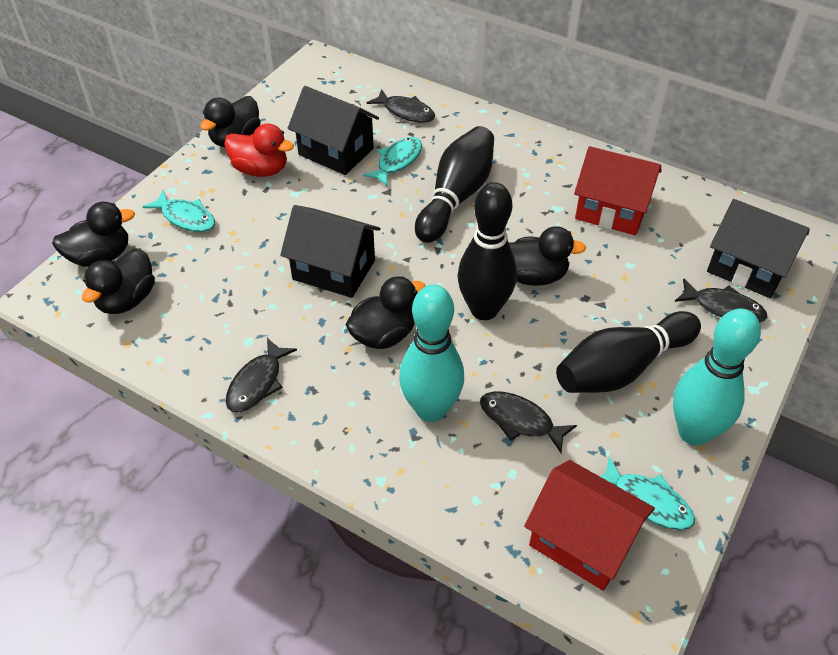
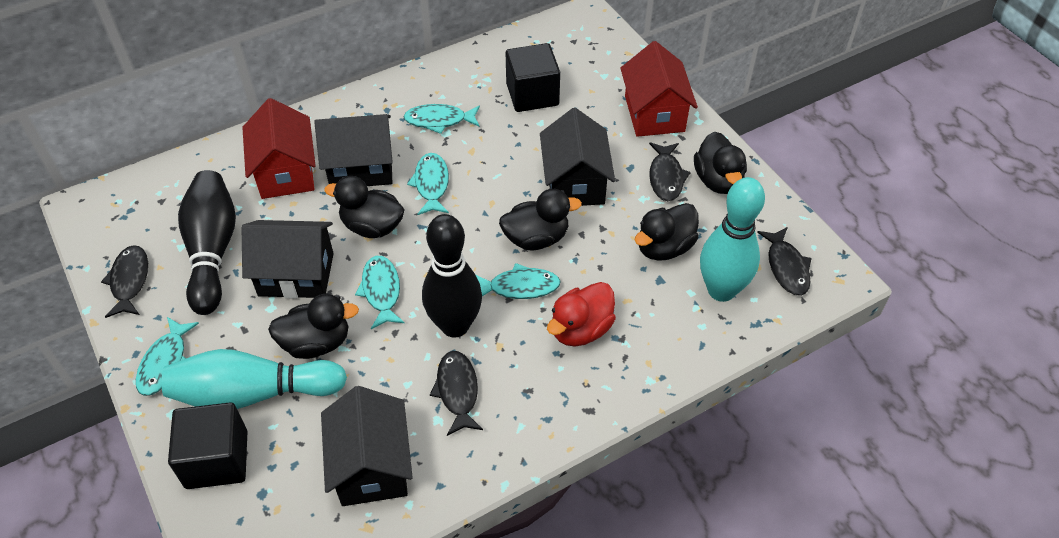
black bowling pin: 3 -> 2
black cube: 0 -> 2
black house: 3 -> 4
turquoise fish: 3 -> 5

